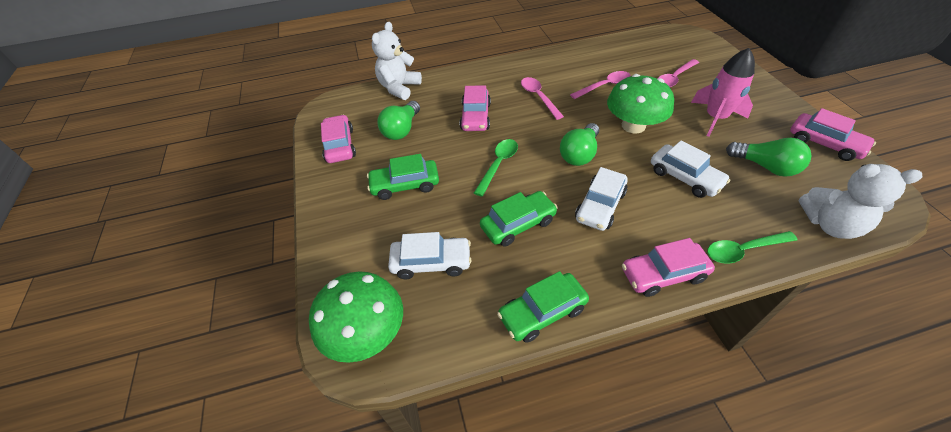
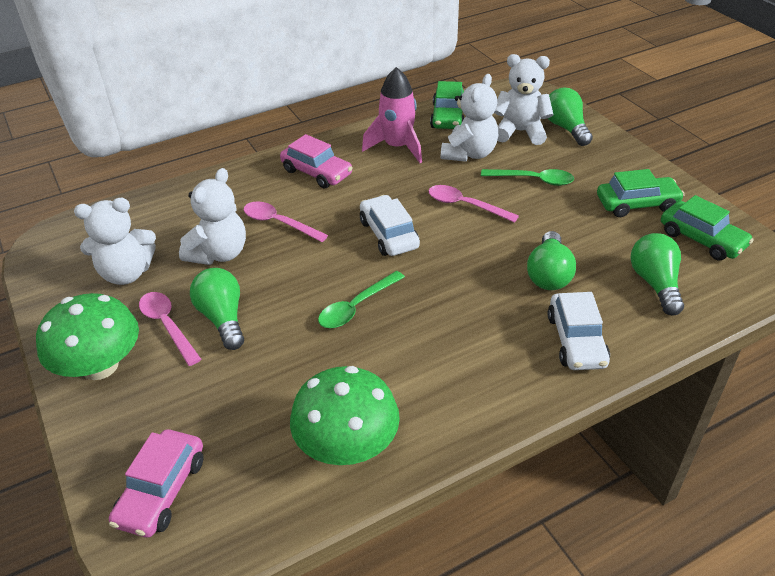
green light bulb: 3 -> 4
pink car: 4 -> 2
white car: 3 -> 2
white teddy bear: 2 -> 4

